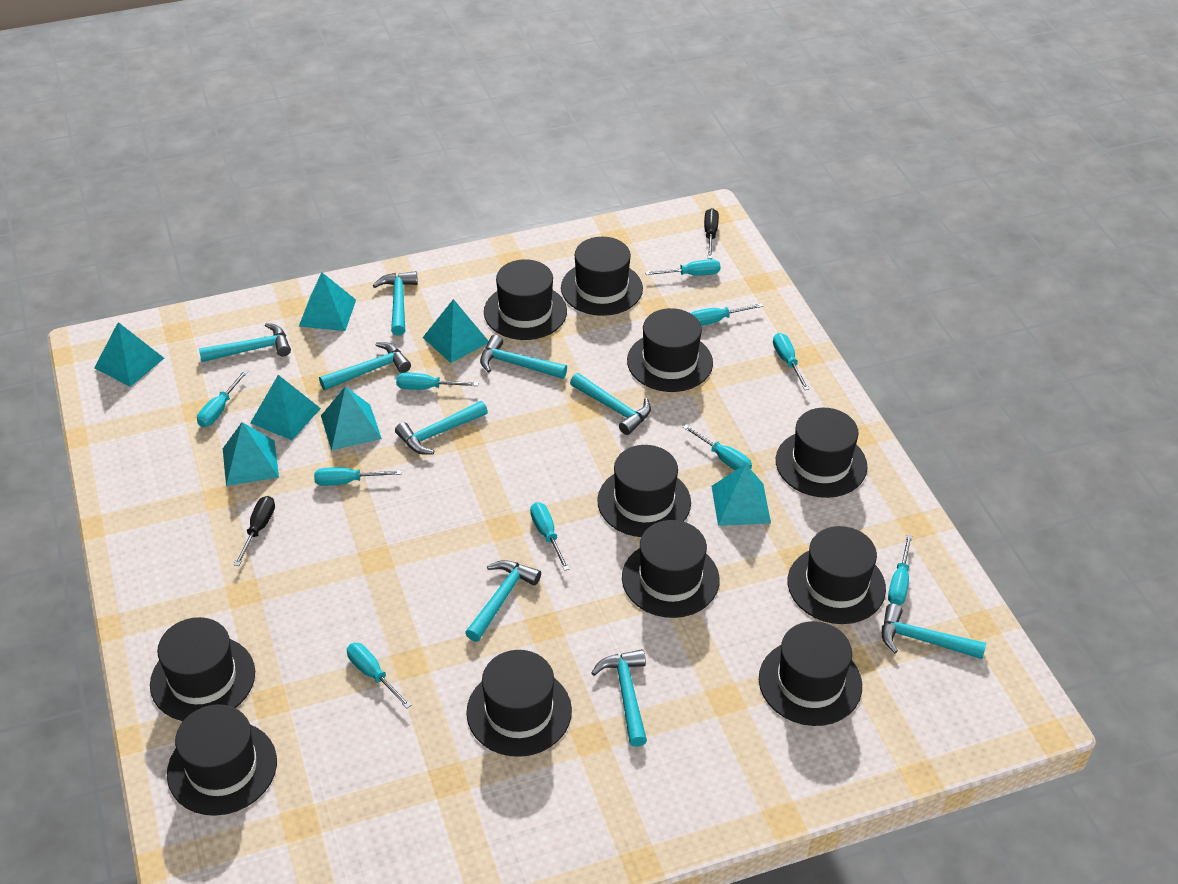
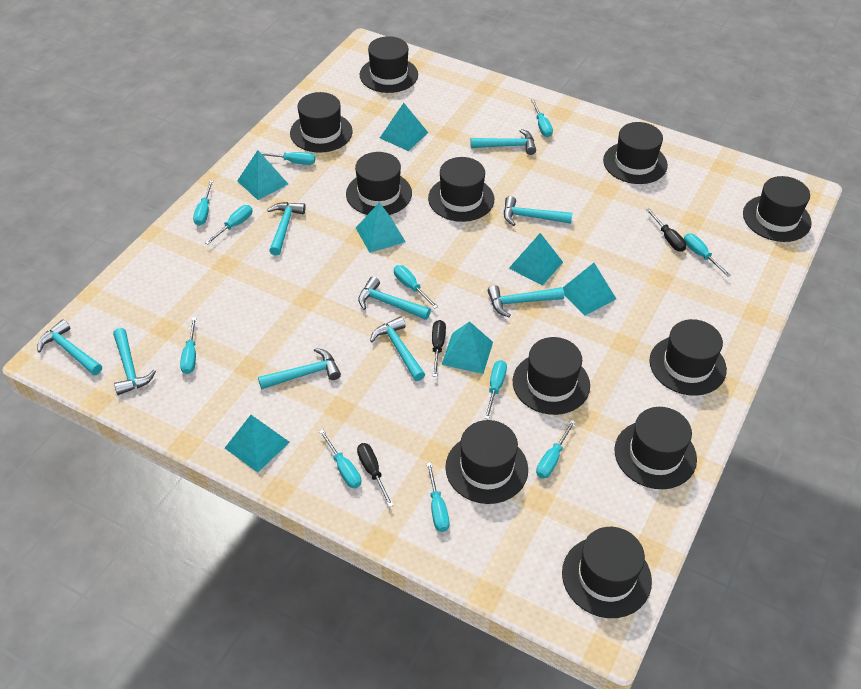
black screwdriver: 2 -> 3
turquoise screwdriver: 10 -> 11

